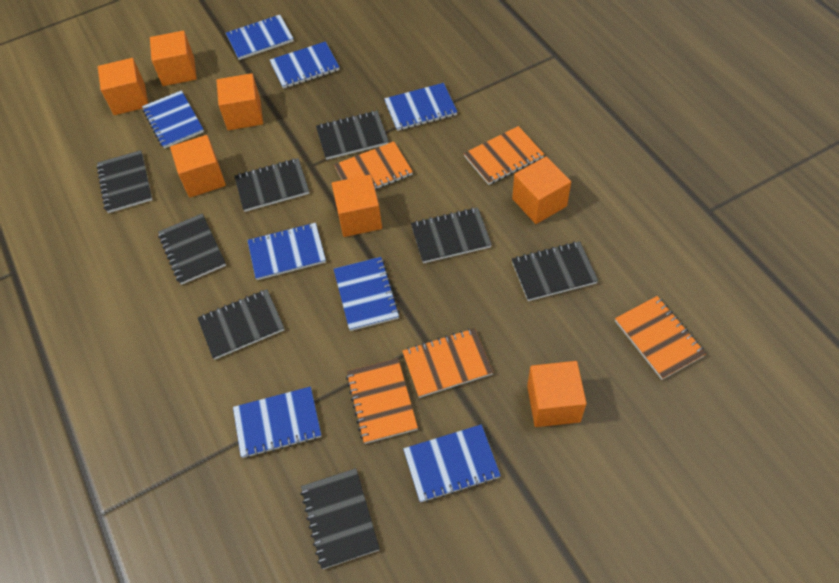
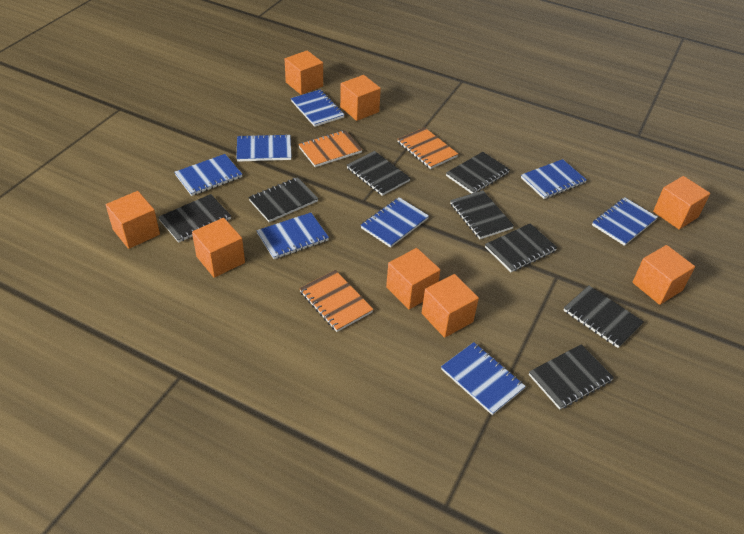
orange cube: 7 -> 8
orange notebook: 5 -> 3

